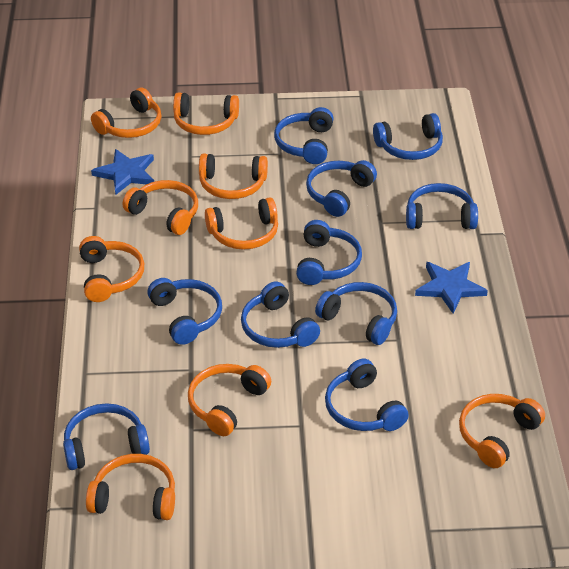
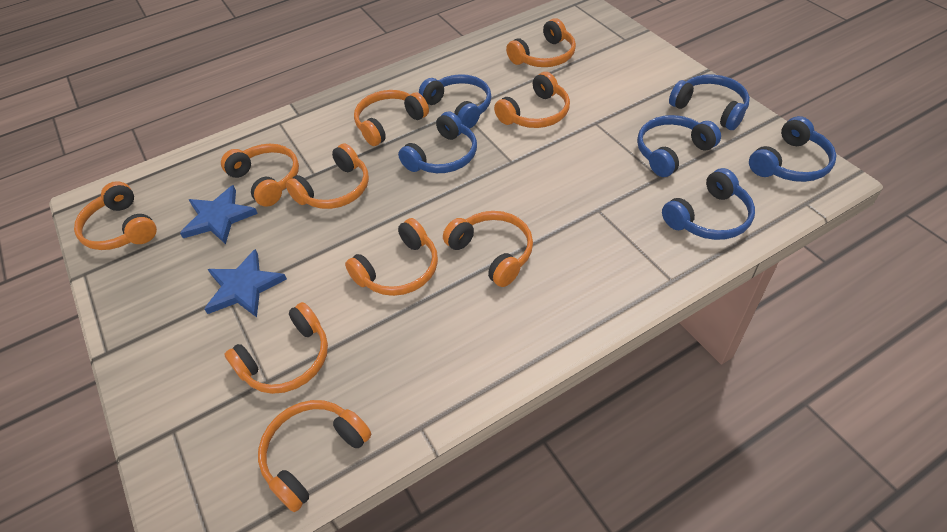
blue headphones: 10 -> 6
orange headphones: 9 -> 10

